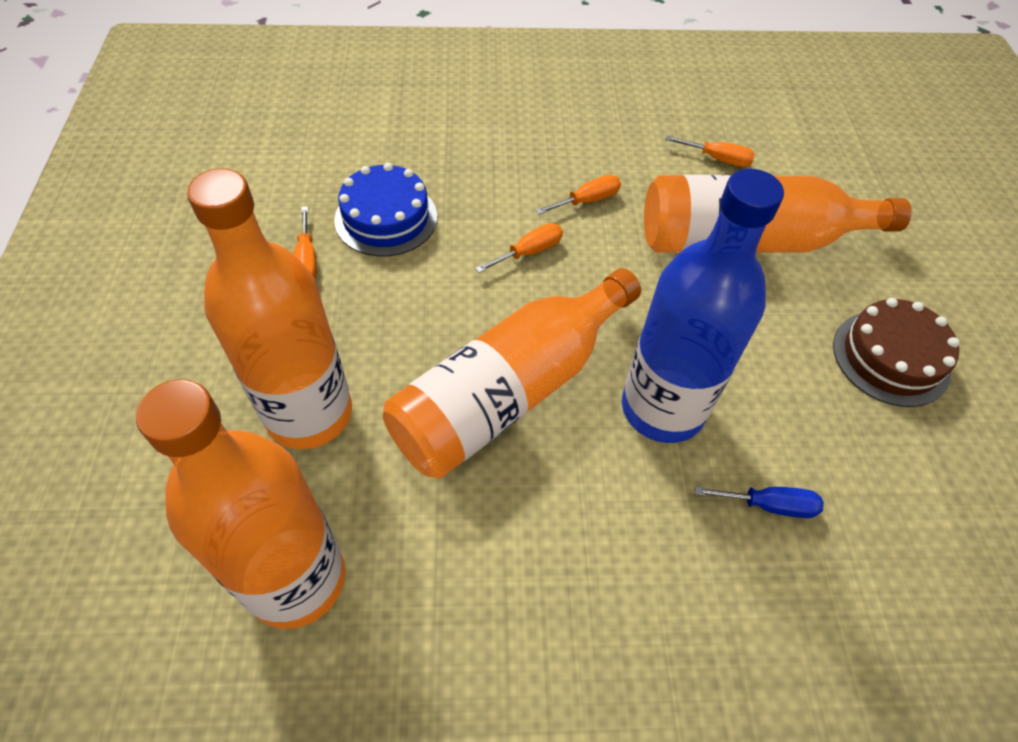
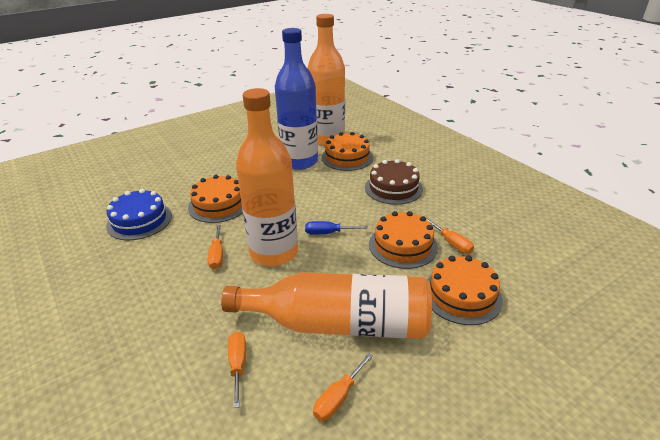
orange bottle: 4 -> 3
orange cake: 0 -> 4

